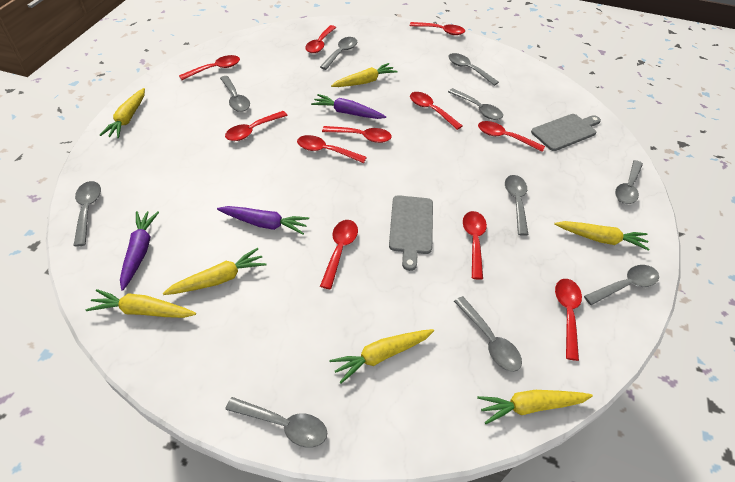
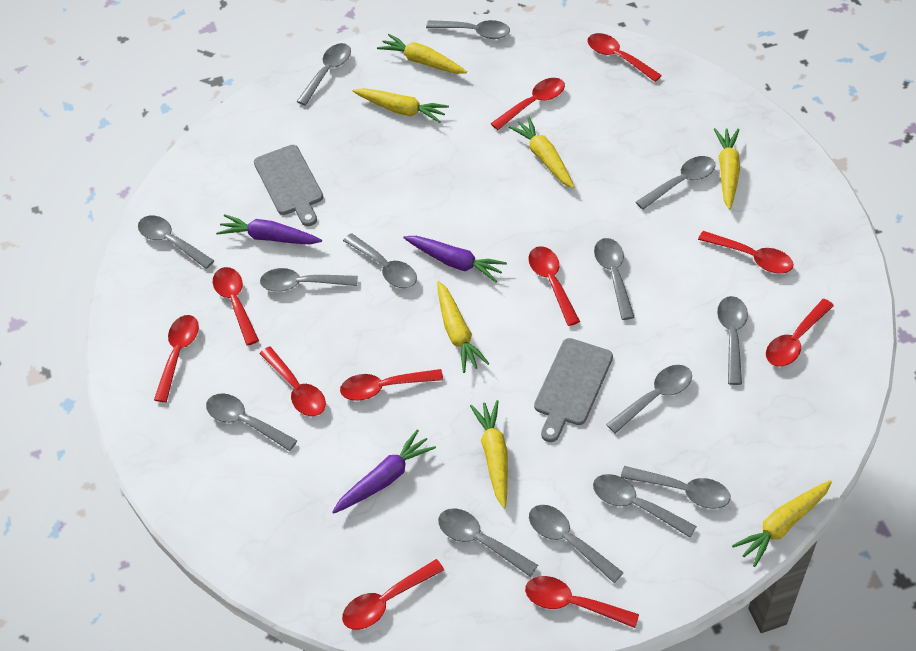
grey spoon: 10 -> 14

